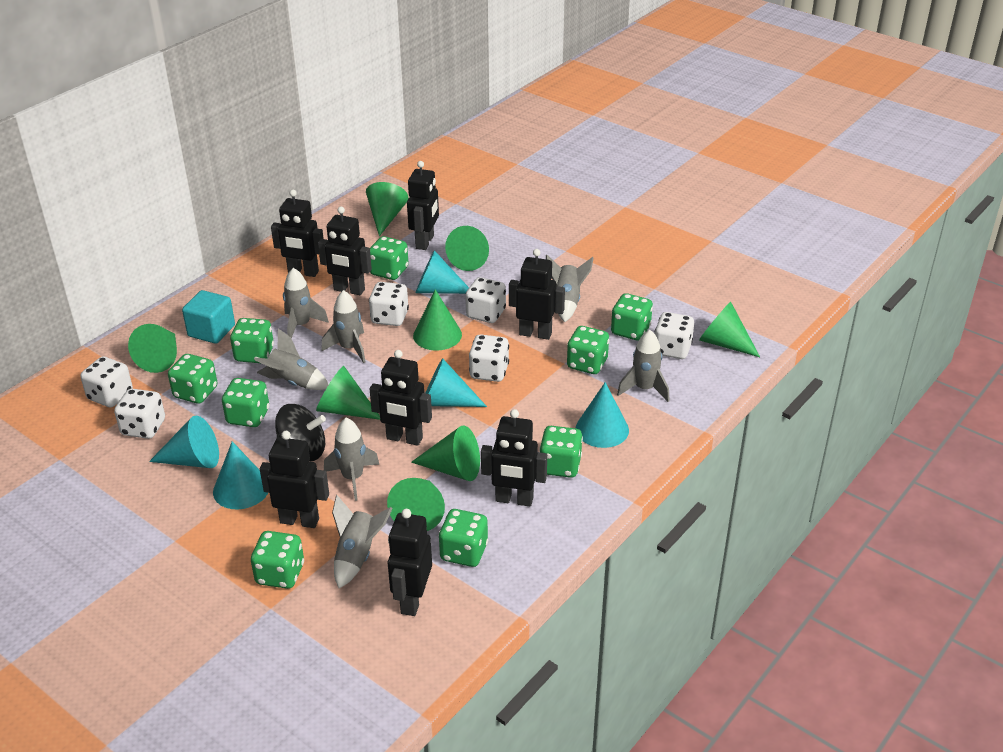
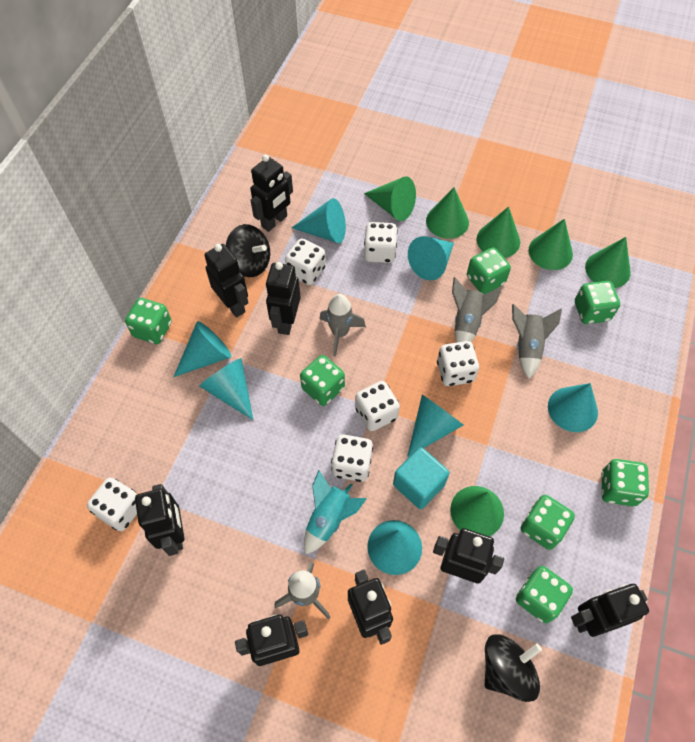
black spinning top: 1 -> 2
green cone: 8 -> 6
green dice: 9 -> 7
grey rocket: 7 -> 4
turquoise cone: 5 -> 7
turquoise rocket: 0 -> 1

